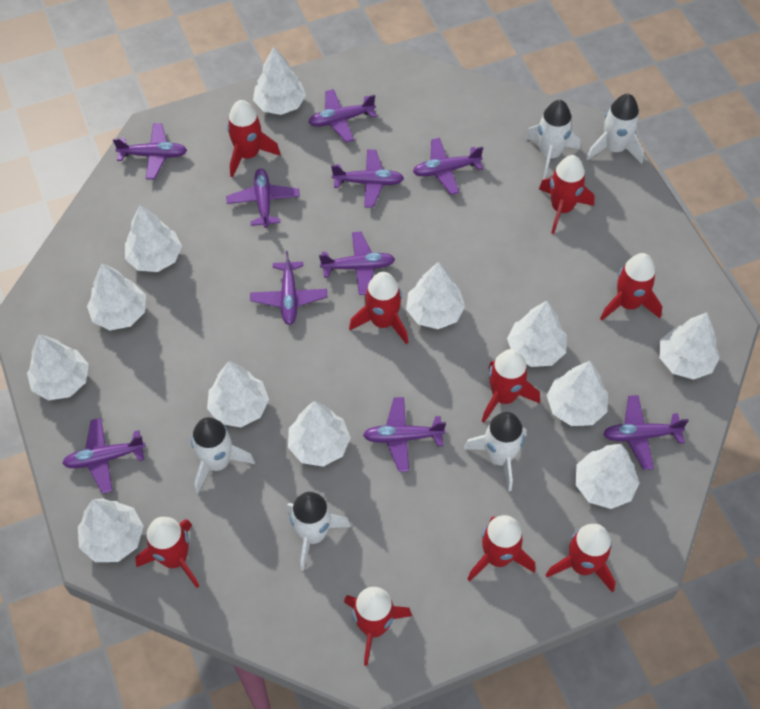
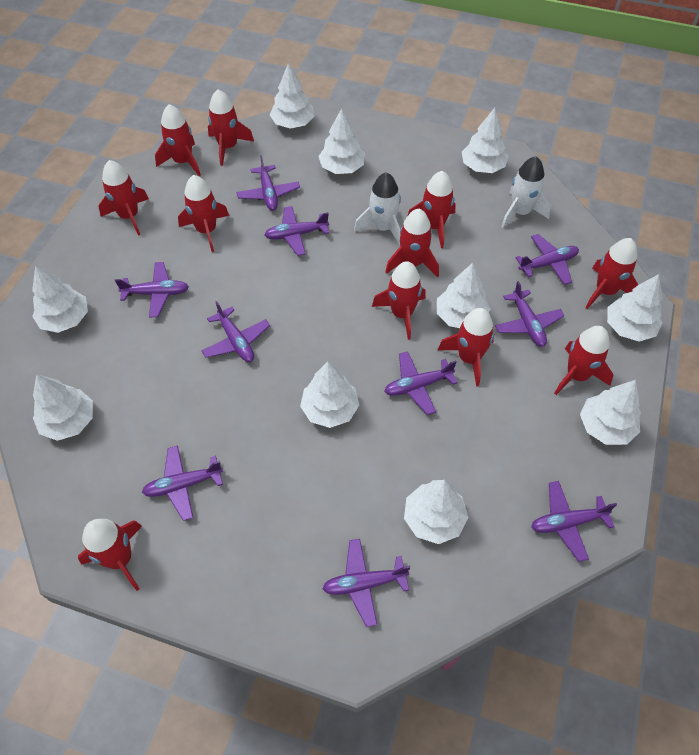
red rocket: 9 -> 11
white rocket: 5 -> 2
white tree: 12 -> 10

